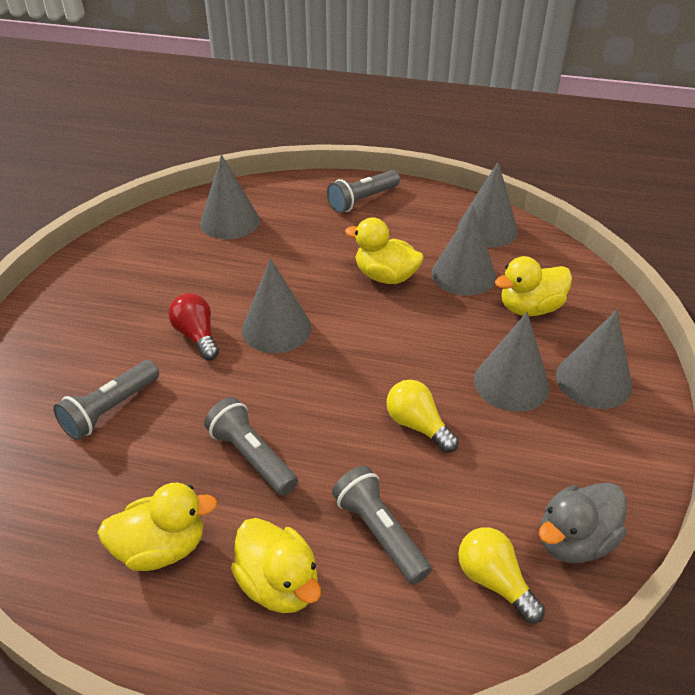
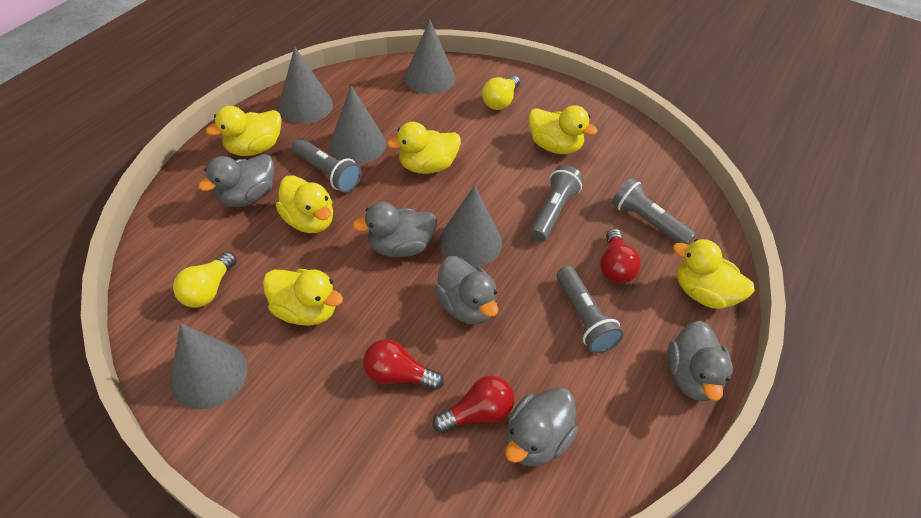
grey cone: 6 -> 5
grey duck: 1 -> 5
red light bulb: 1 -> 3
yellow duck: 4 -> 6

